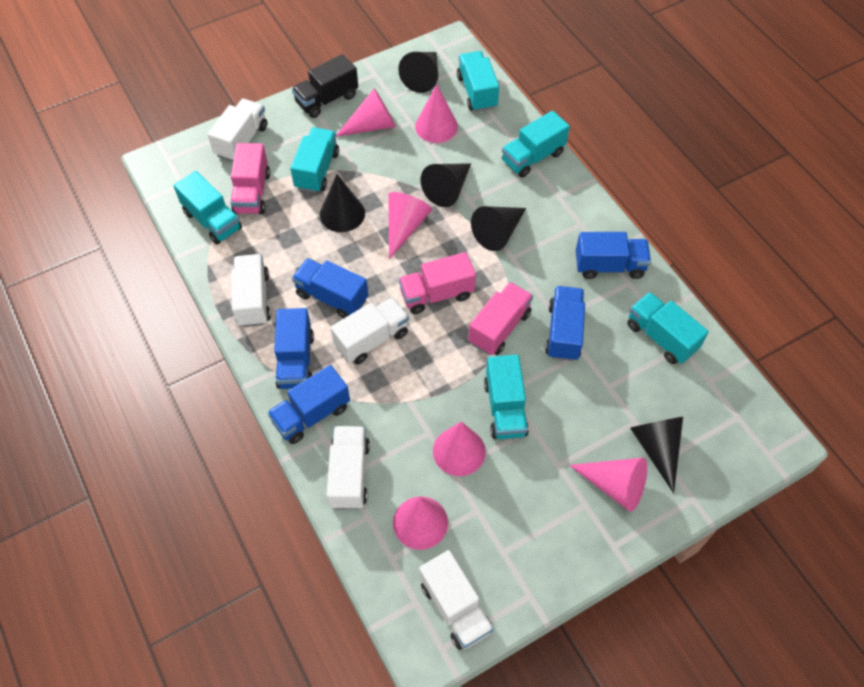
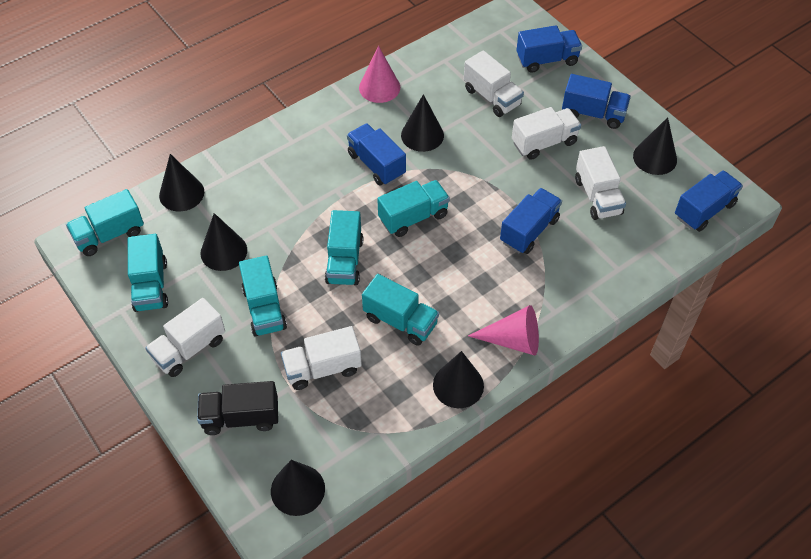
black cone: 5 -> 6
pink cone: 6 -> 2
pink truck: 3 -> 0

